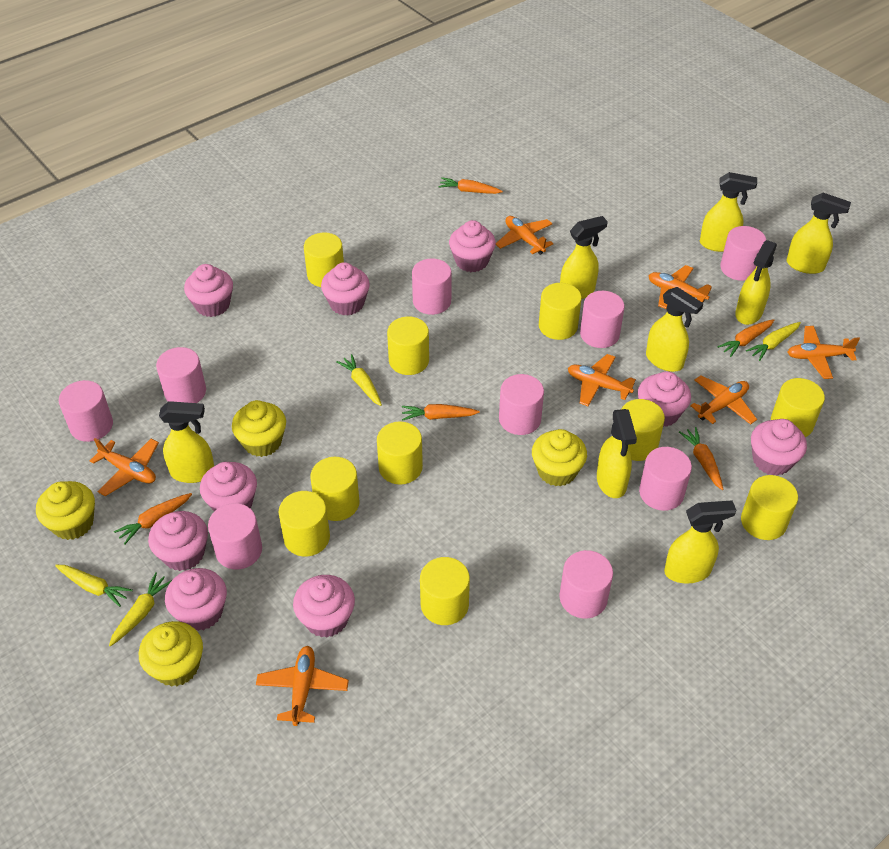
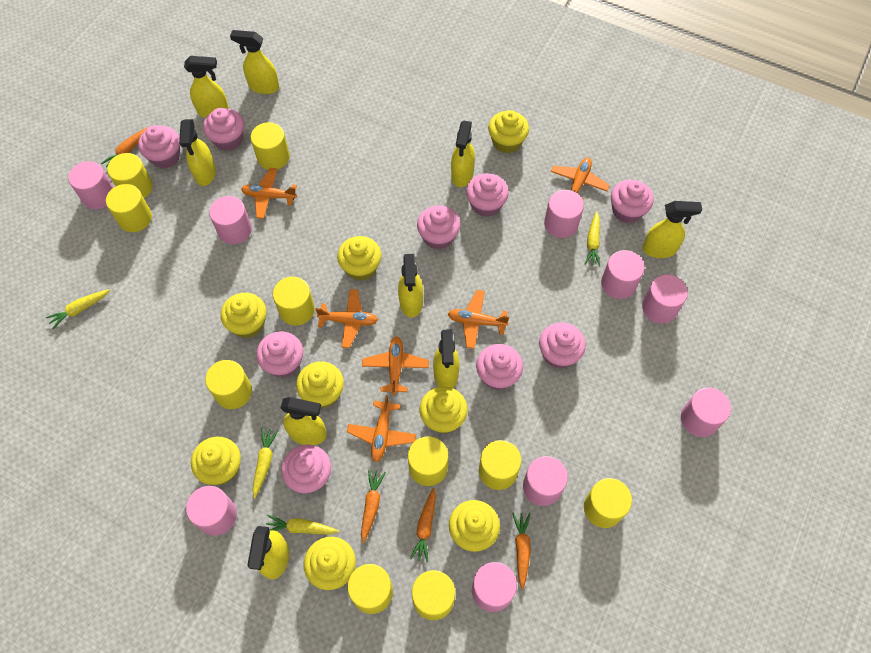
orange carrot: 5 -> 4
orange plane: 7 -> 6
yellow cupcake: 4 -> 8
yellow spray bottle: 8 -> 9

